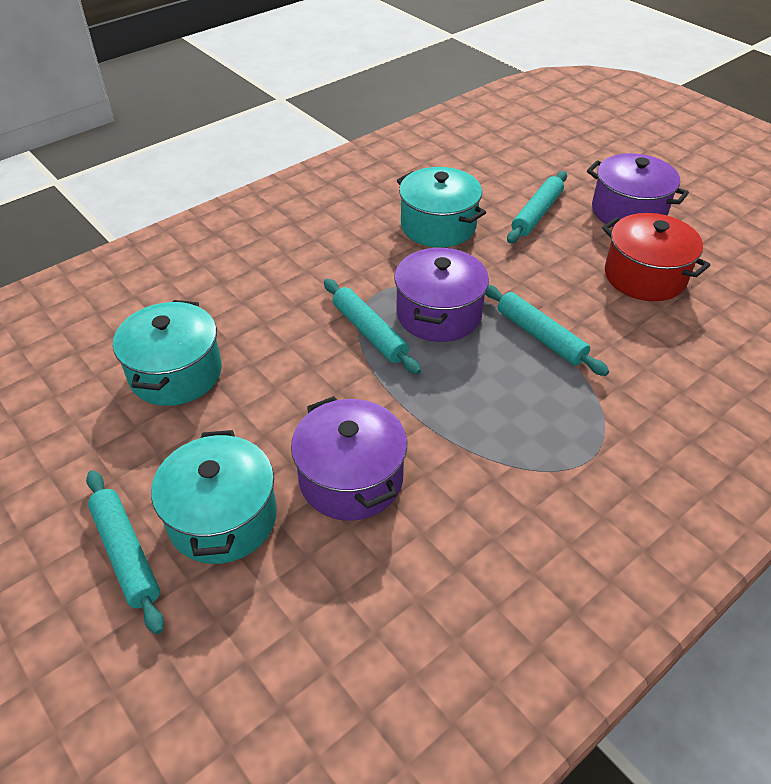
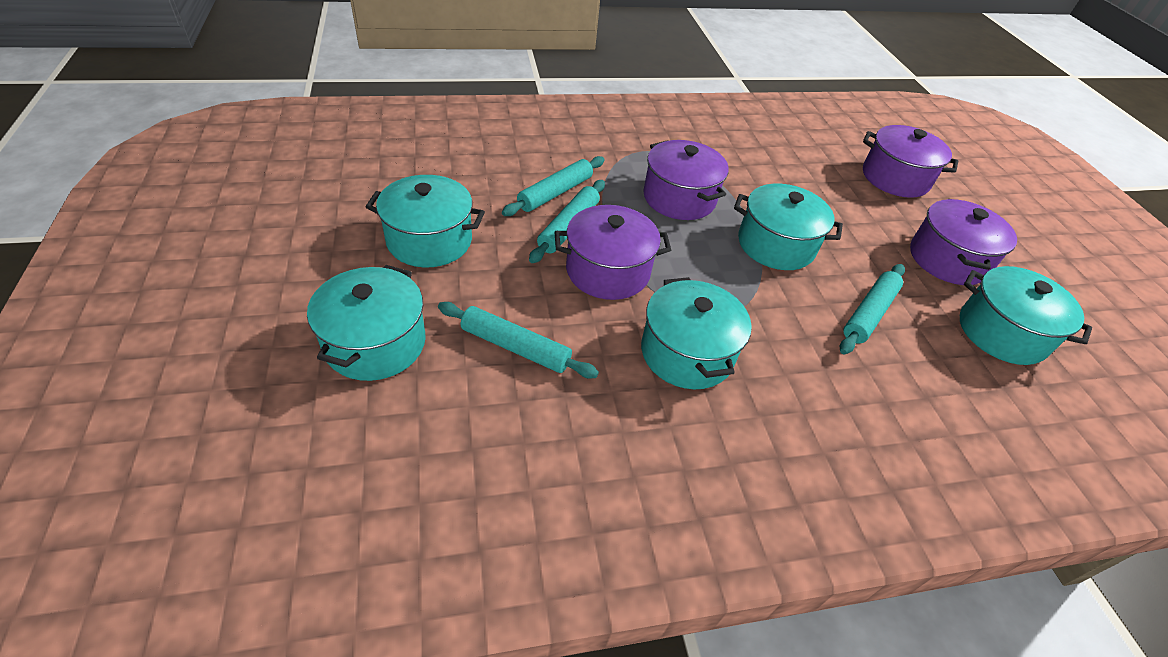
purple pot: 3 -> 4
red pot: 1 -> 0
turquoise pot: 3 -> 5

